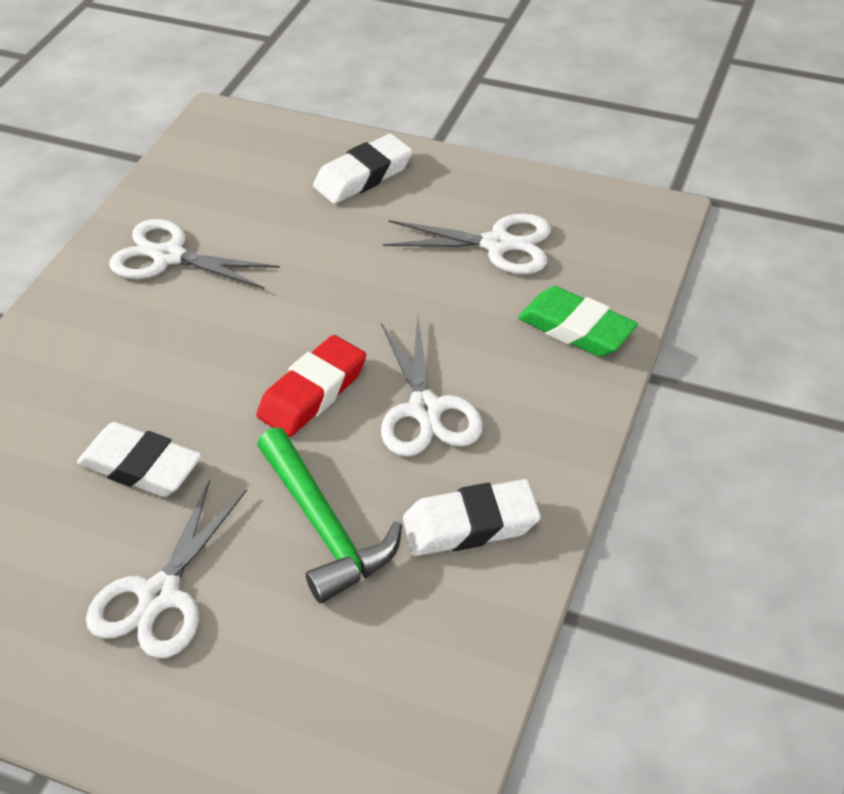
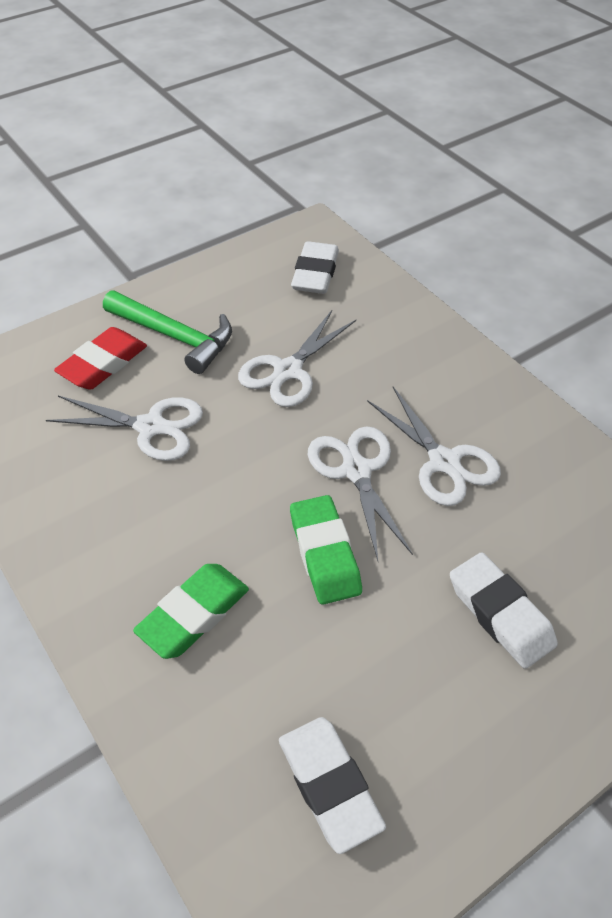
green eraser: 1 -> 2

